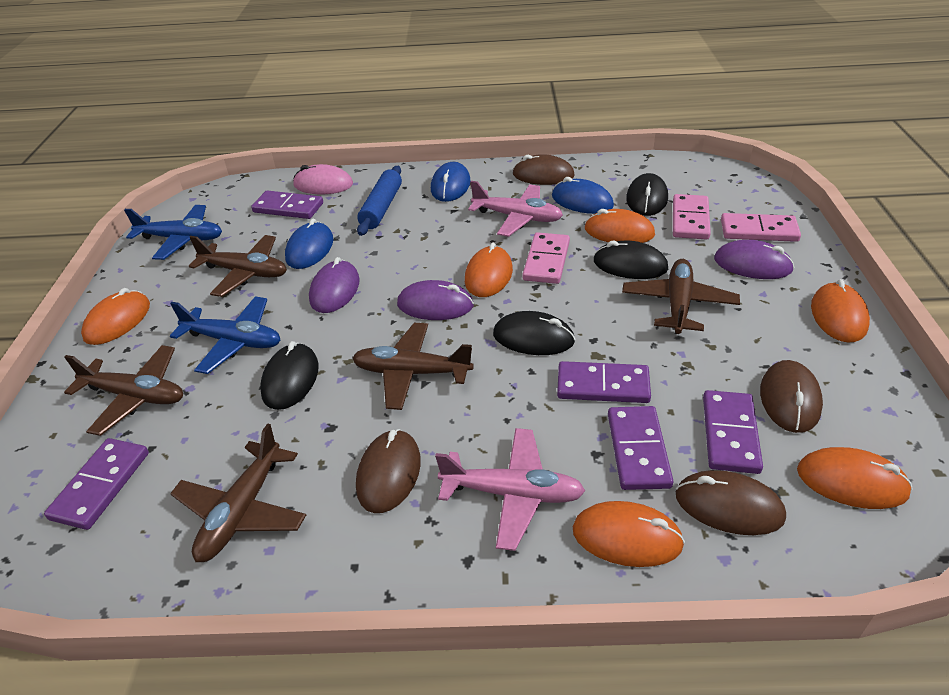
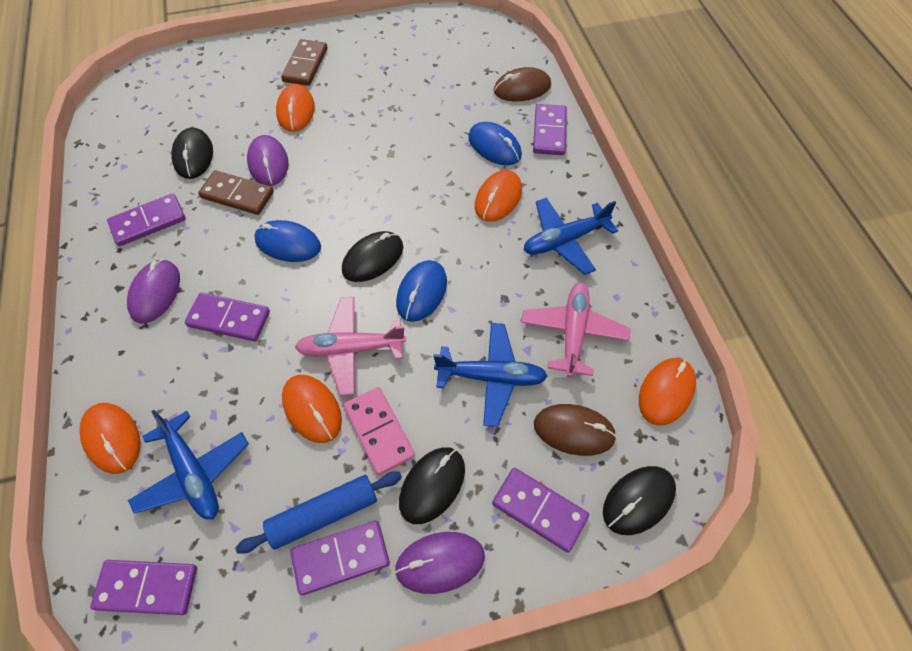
blue plane: 2 -> 3
brown domino: 0 -> 2
brown mouse: 4 -> 2
brown plane: 5 -> 0
orange mouse: 6 -> 5
pink domino: 3 -> 1
pink mouse: 1 -> 0
purple domino: 5 -> 6

